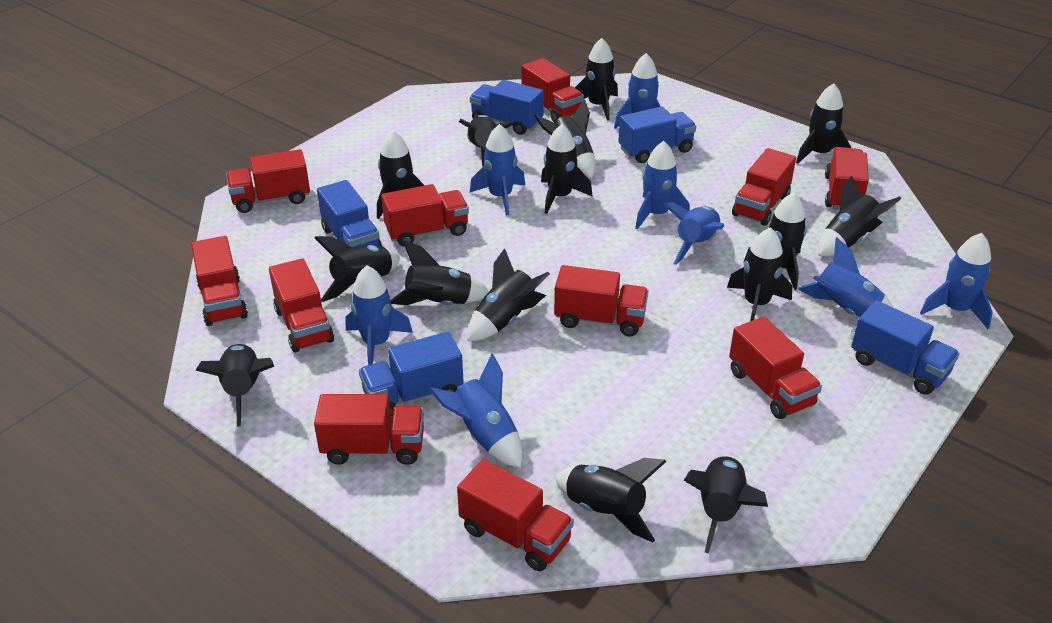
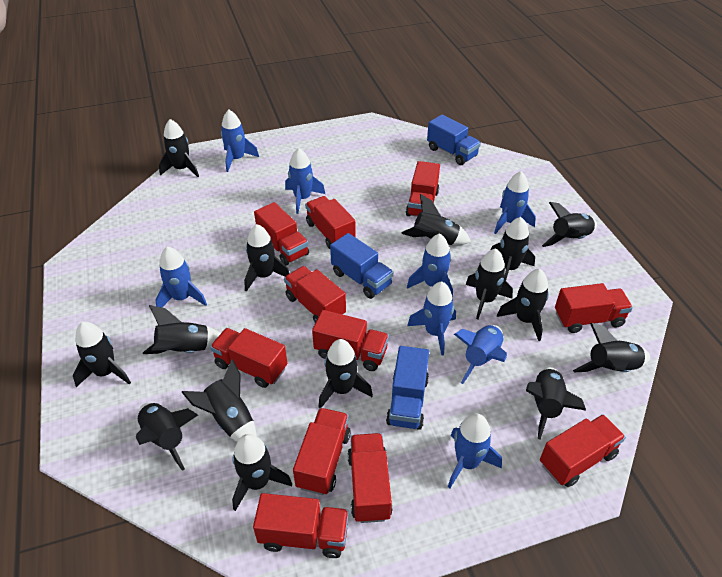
blue truck: 5 -> 3

